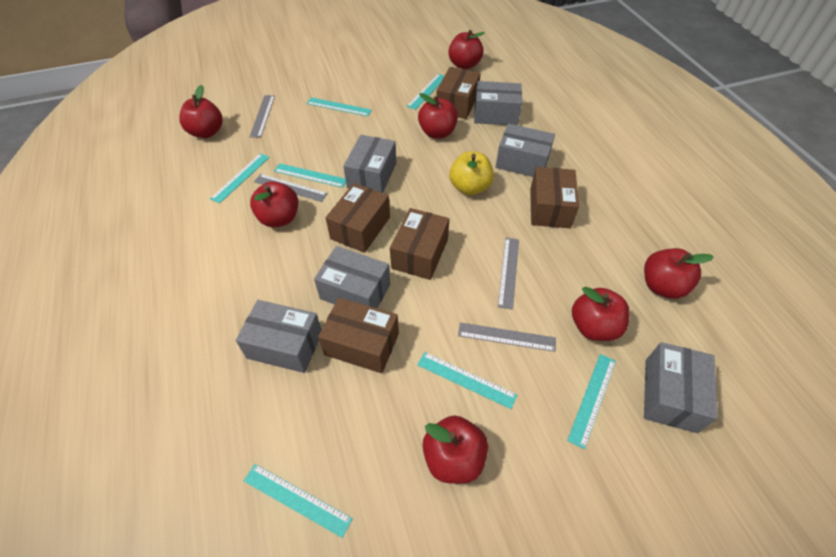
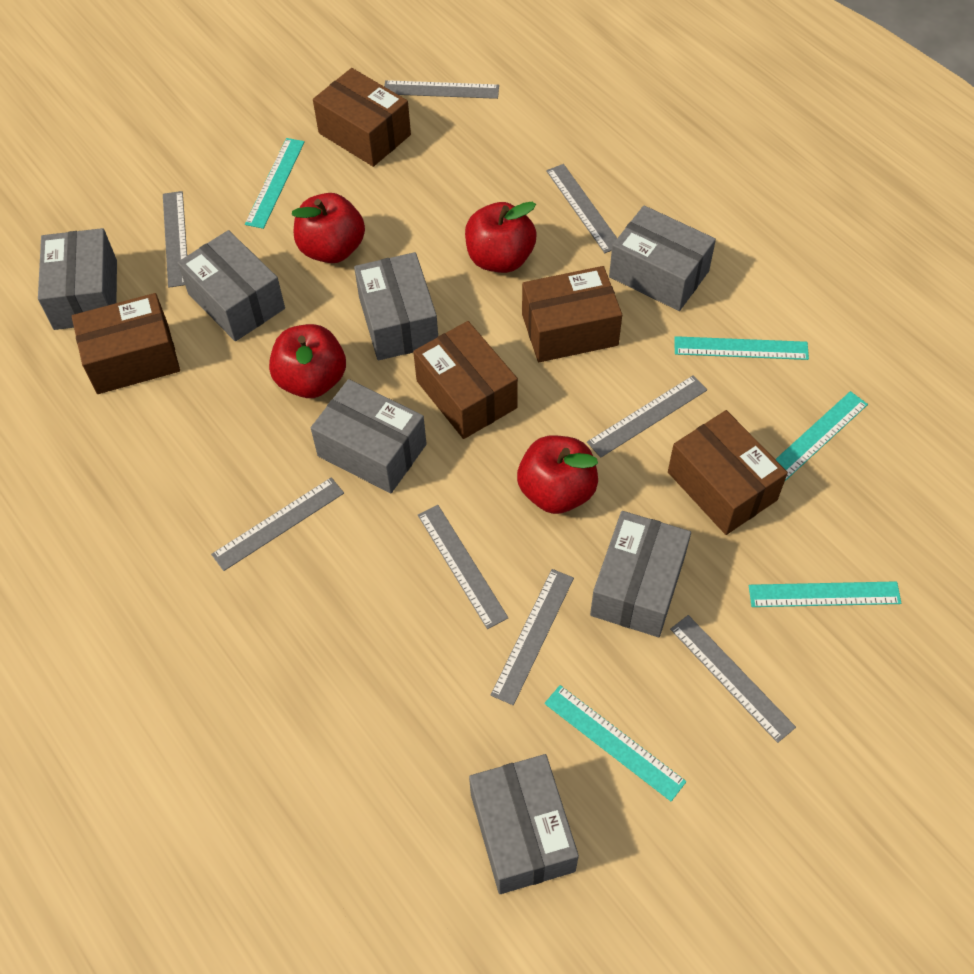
grey box: 6 -> 7
grey ruler: 4 -> 8
red apple: 7 -> 4
turquoise ruler: 7 -> 5
yellow apple: 1 -> 0

